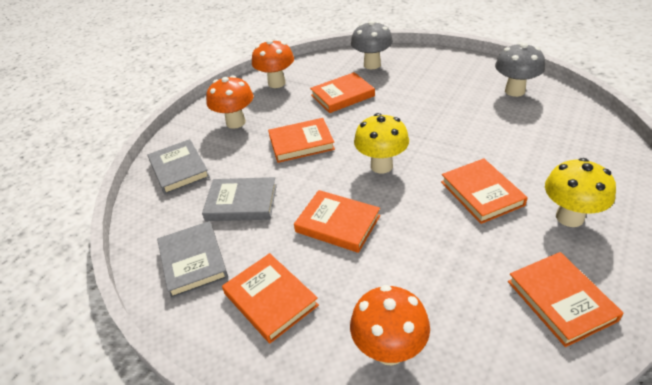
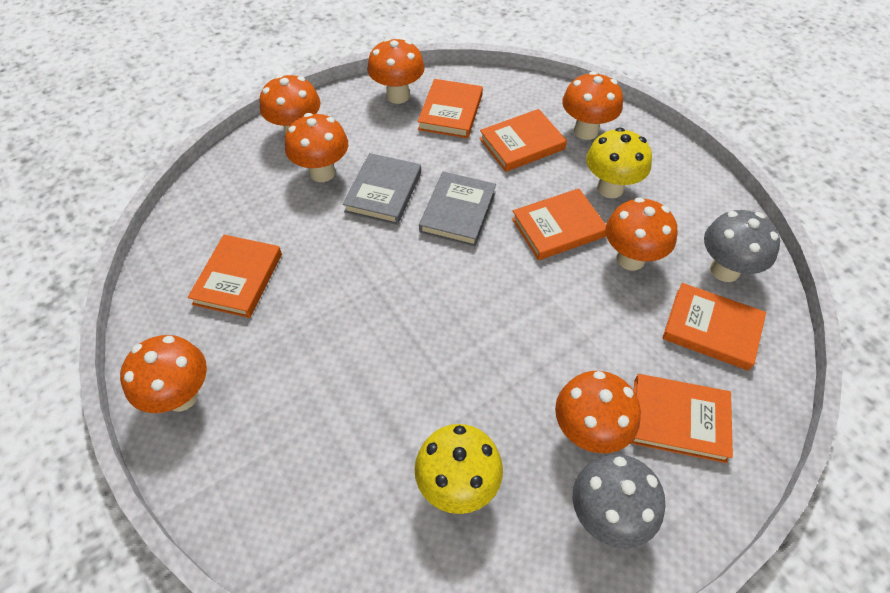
grey book: 3 -> 2
orange mushroom: 3 -> 7

